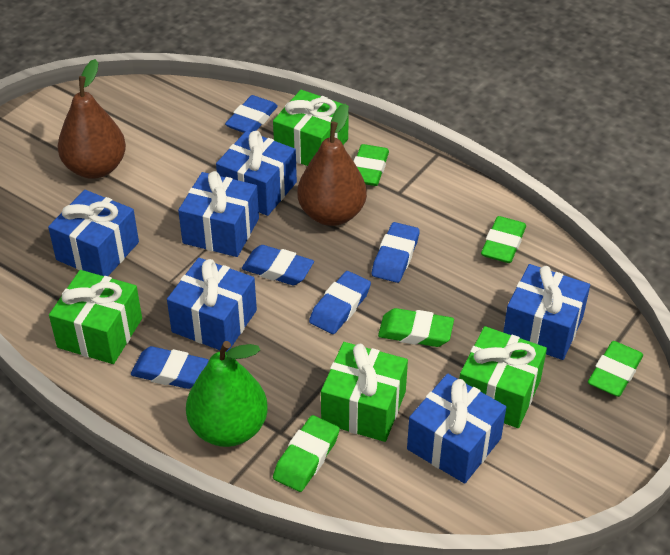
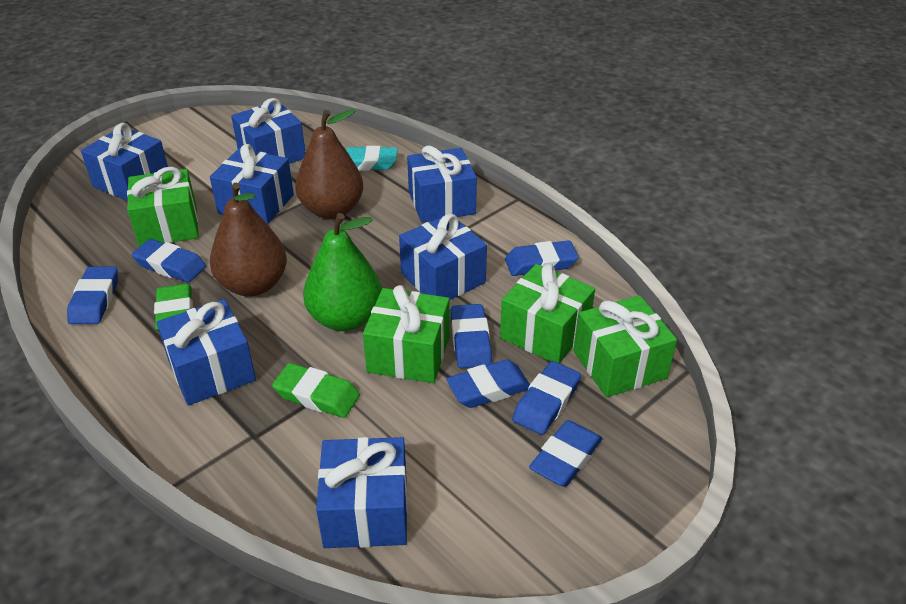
blue eraser: 5 -> 7
blue gift: 6 -> 7
green eraser: 5 -> 2
turquoise eraser: 0 -> 1

